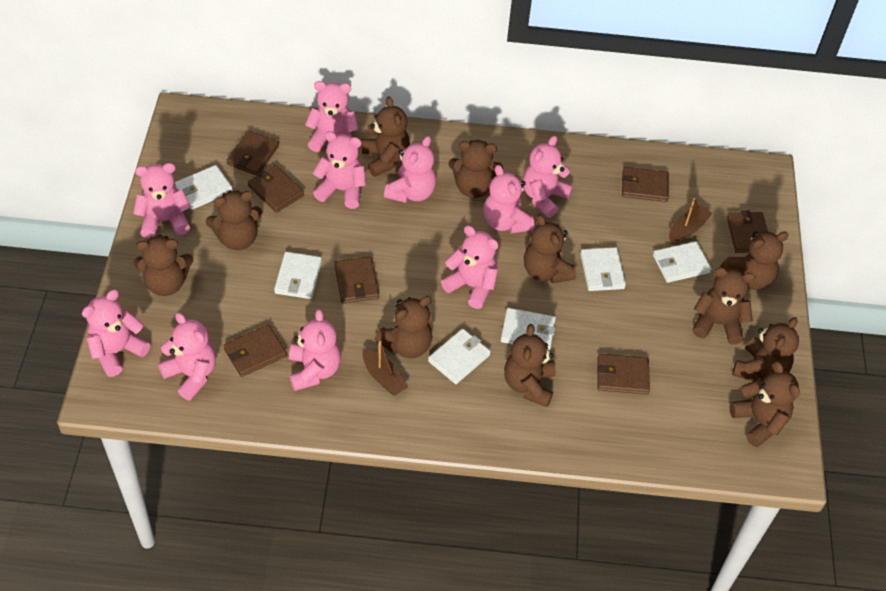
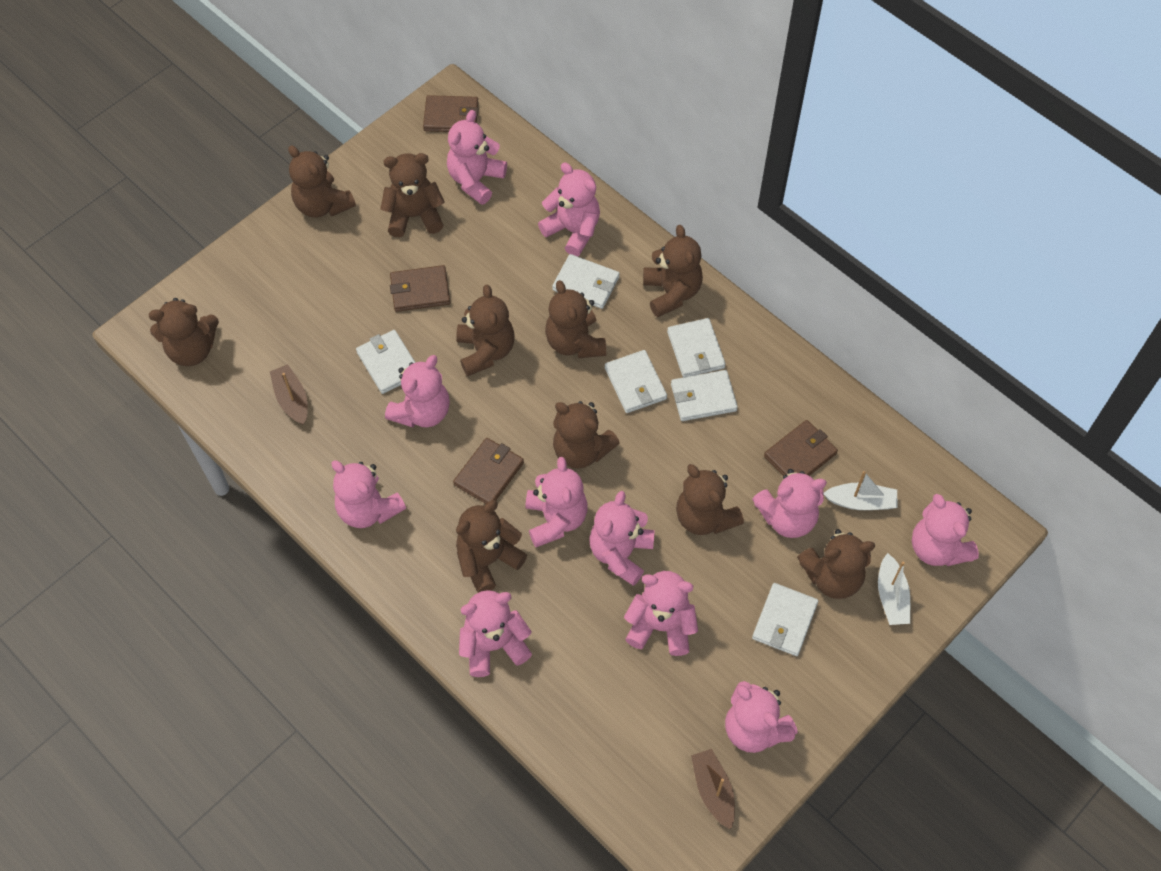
brown teddy bear: 11 -> 10
brown wallet: 7 -> 4
pink teddy bear: 10 -> 11
white boat: 0 -> 2

